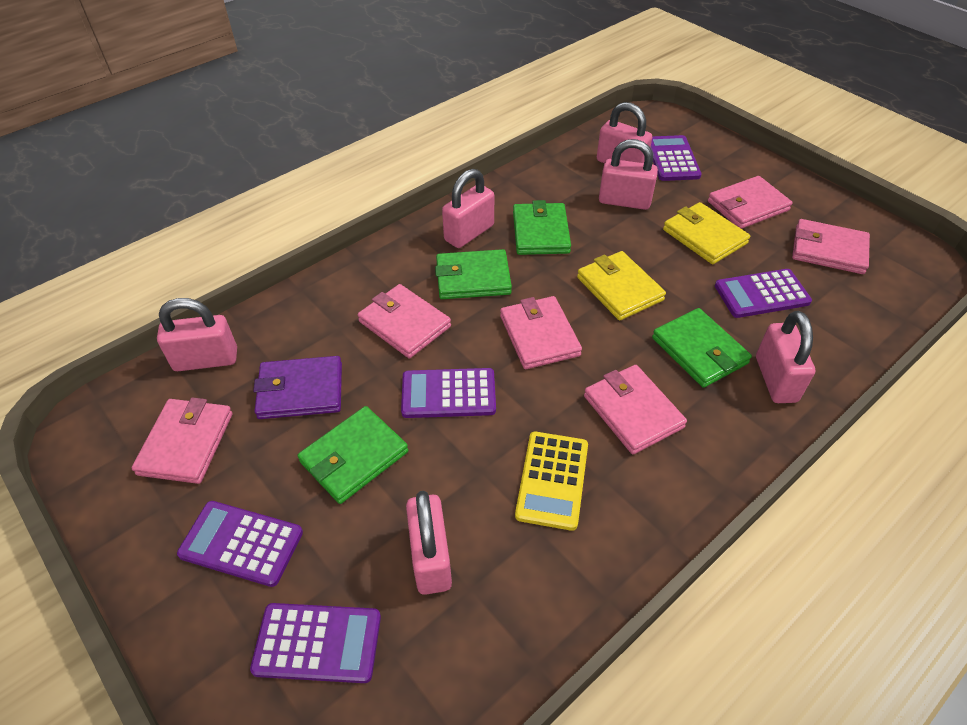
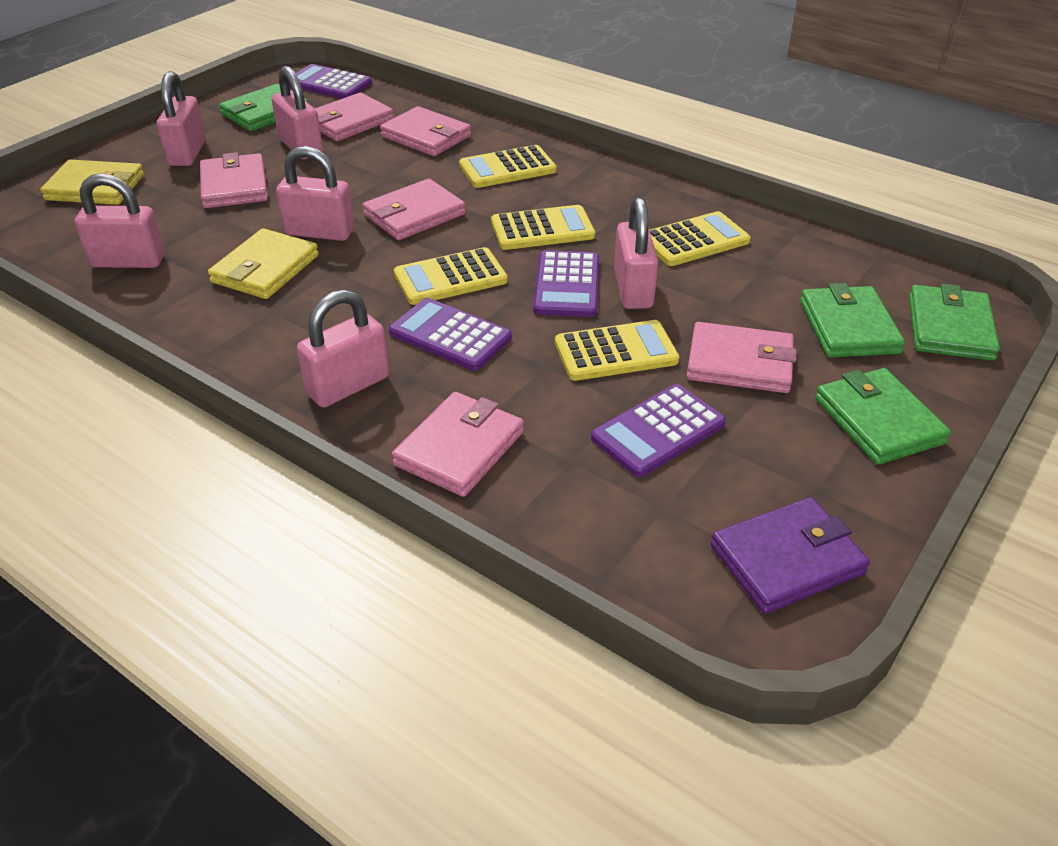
purple calculator: 5 -> 4
yellow calculator: 1 -> 5

